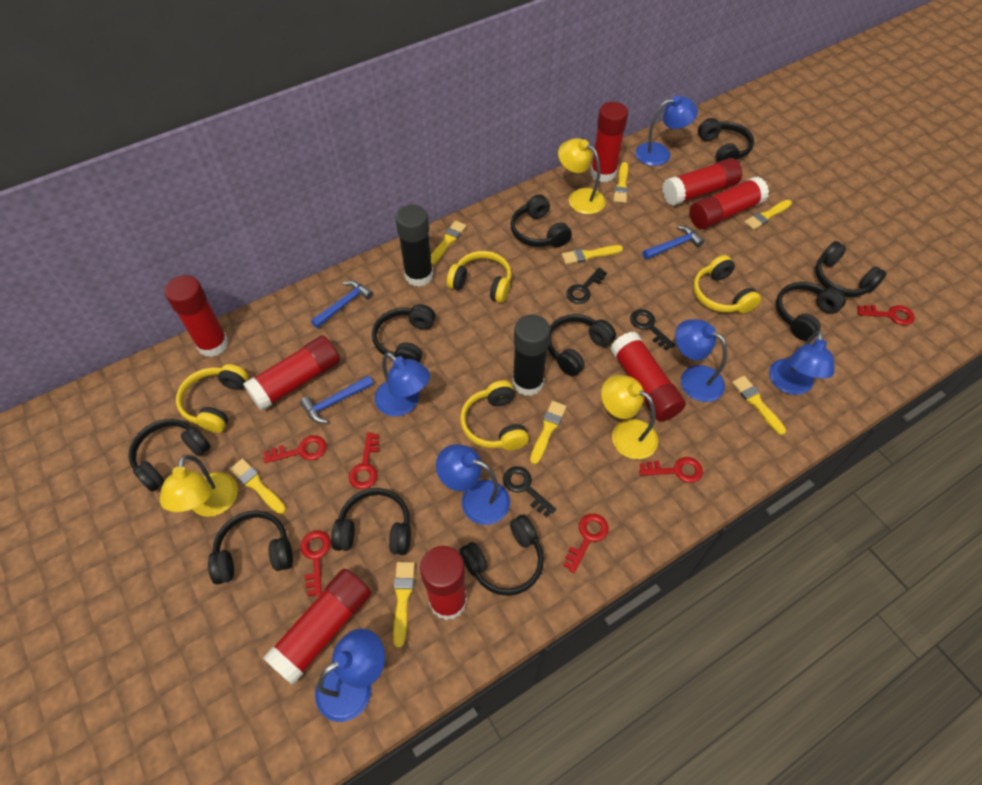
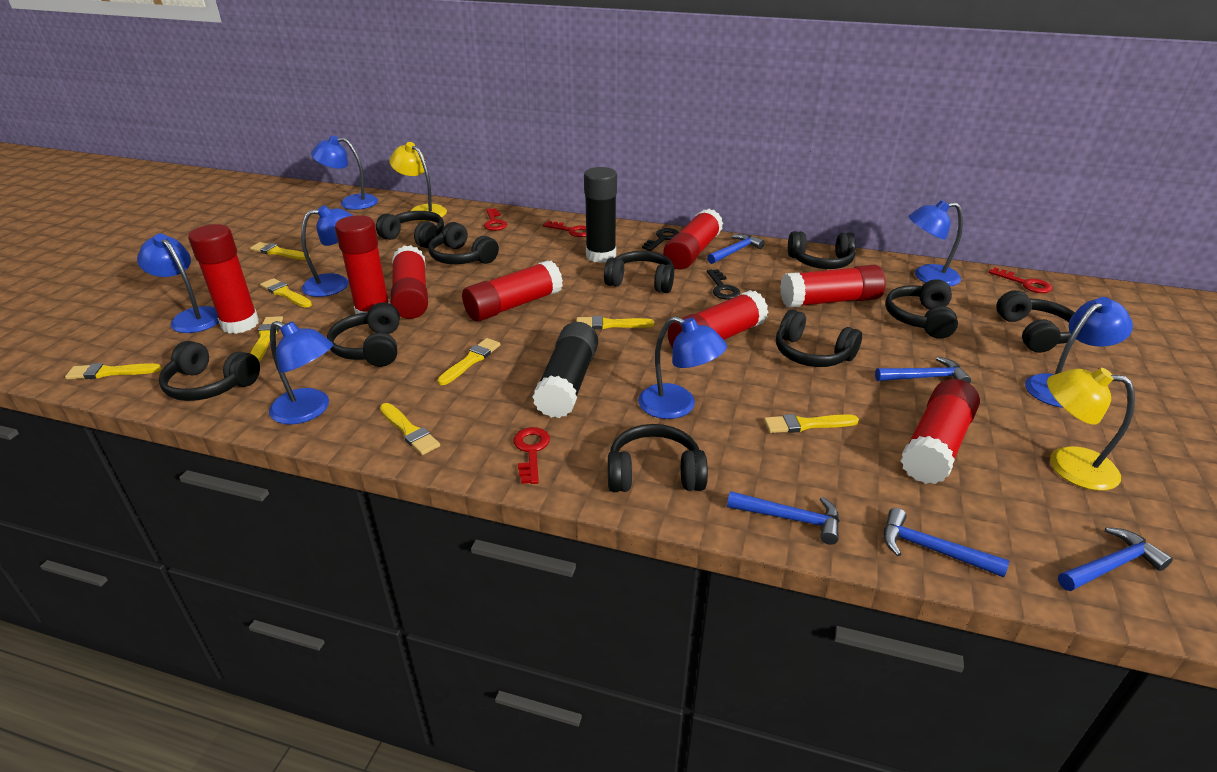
black key: 3 -> 2
blue hammer: 3 -> 5
blue lamp: 6 -> 7
red key: 6 -> 4
yellow headphones: 4 -> 0
yellow lamp: 3 -> 2

